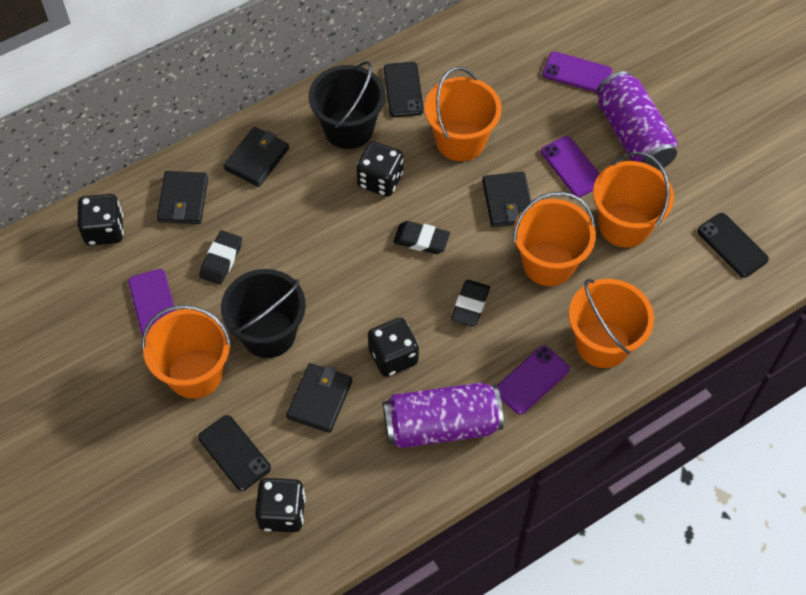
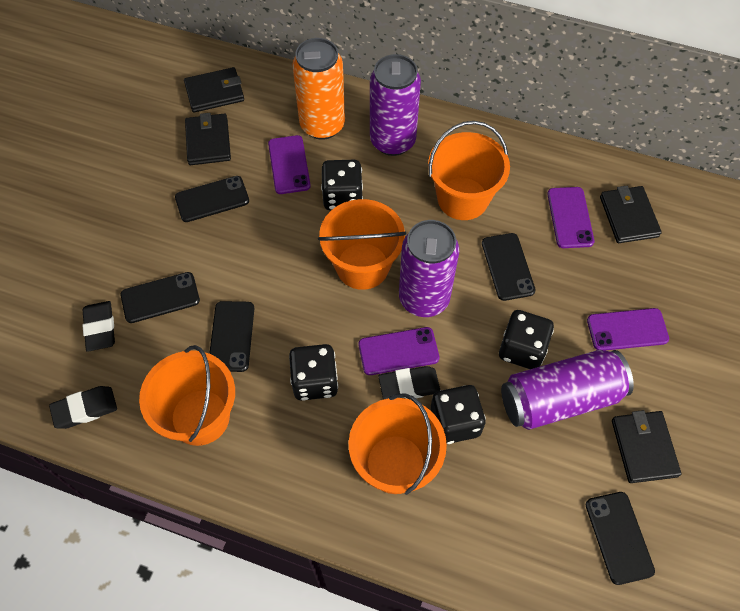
black bucket: 2 -> 0
black phone: 3 -> 5
orange bucket: 5 -> 4
orange can: 0 -> 1
purple can: 2 -> 3

